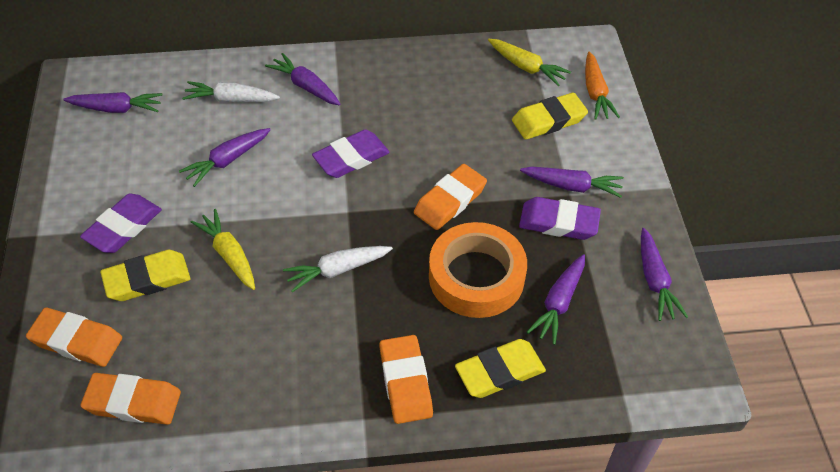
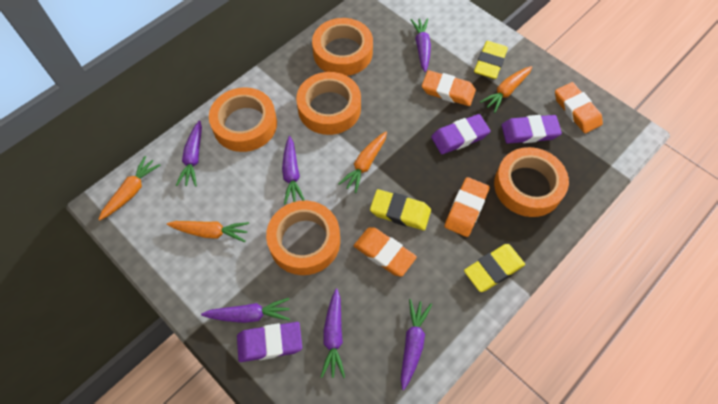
orange carrot: 1 -> 4
orange tape: 1 -> 5
white carrot: 2 -> 0
yellow carrot: 2 -> 0

